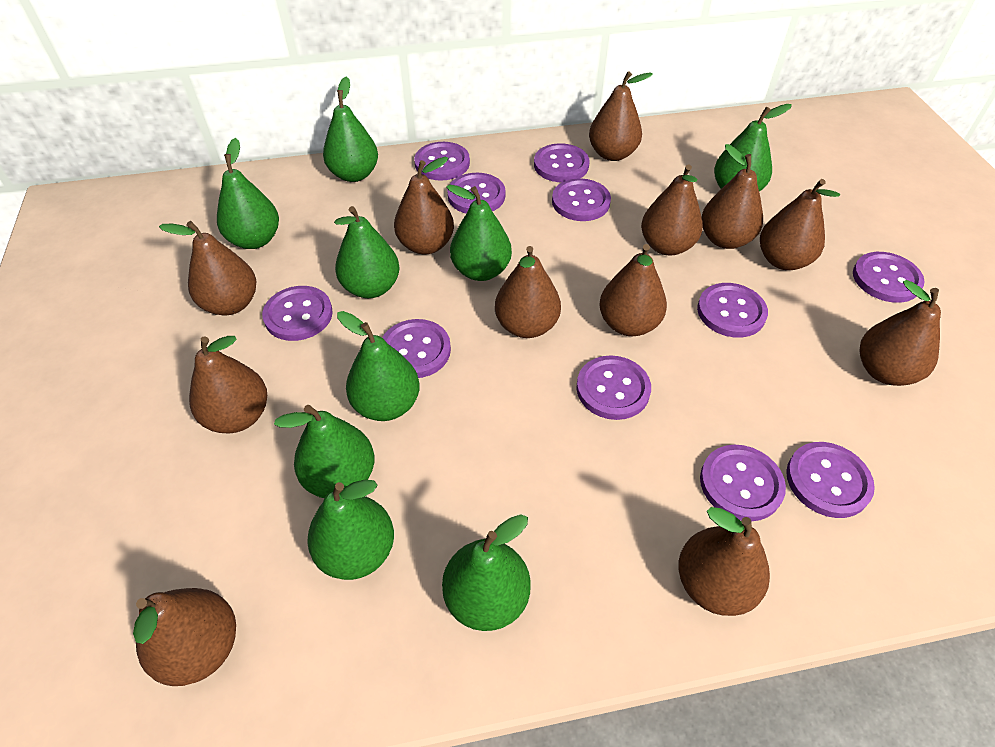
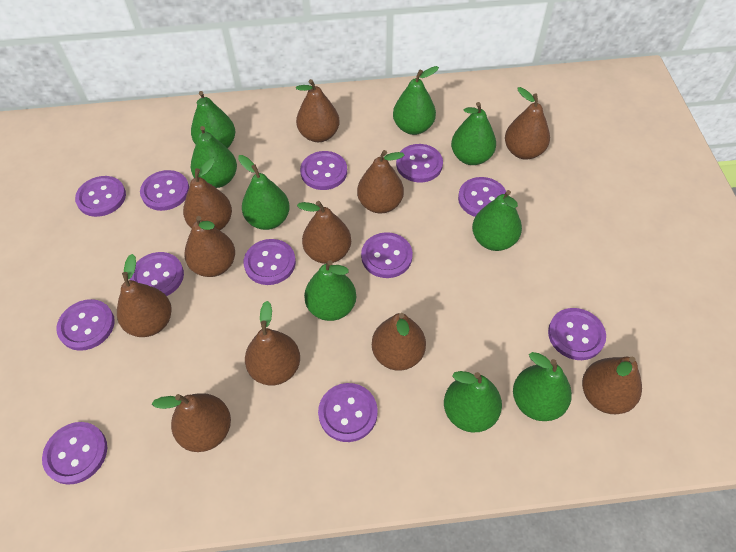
brown pear: 12 -> 11
purple button: 11 -> 12

